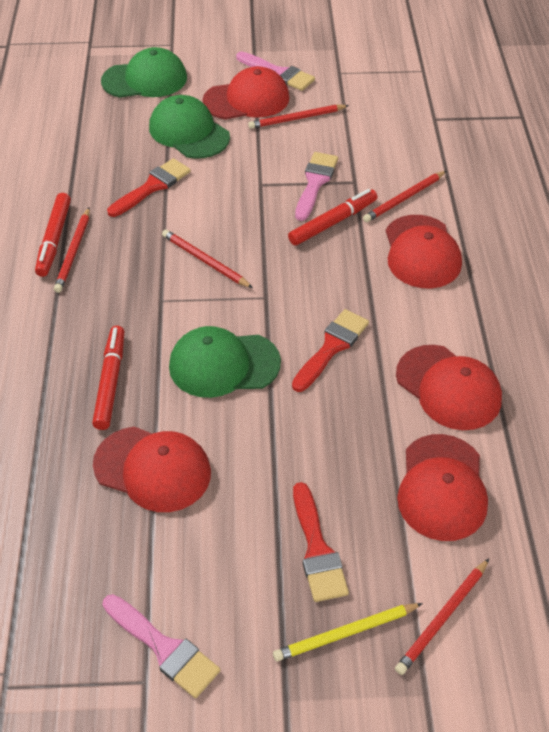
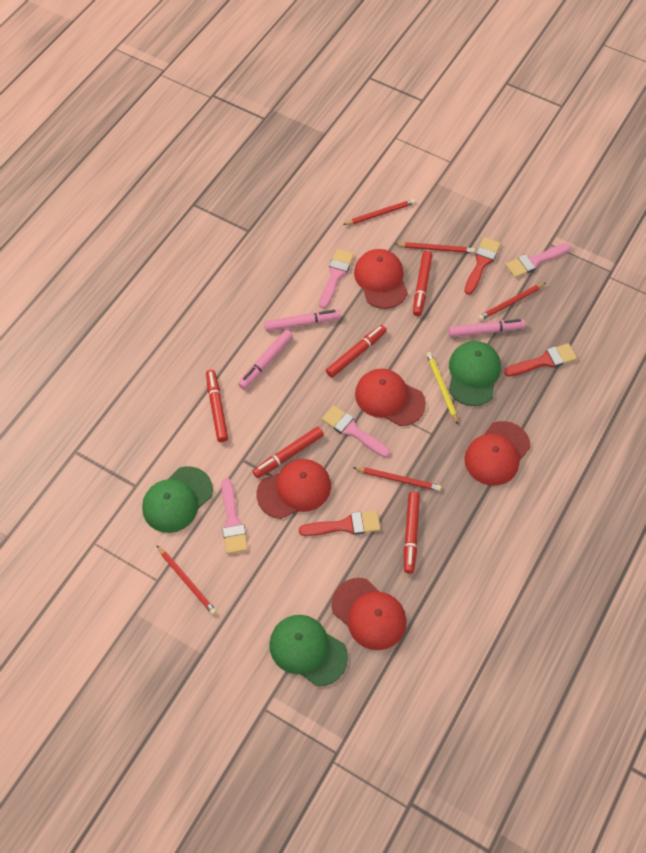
pink brush: 3 -> 4
pink marker: 0 -> 3
red marker: 3 -> 5

